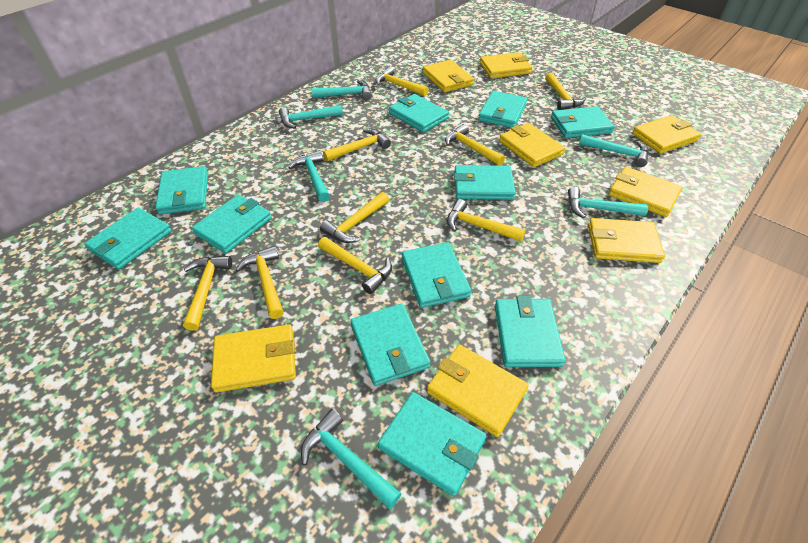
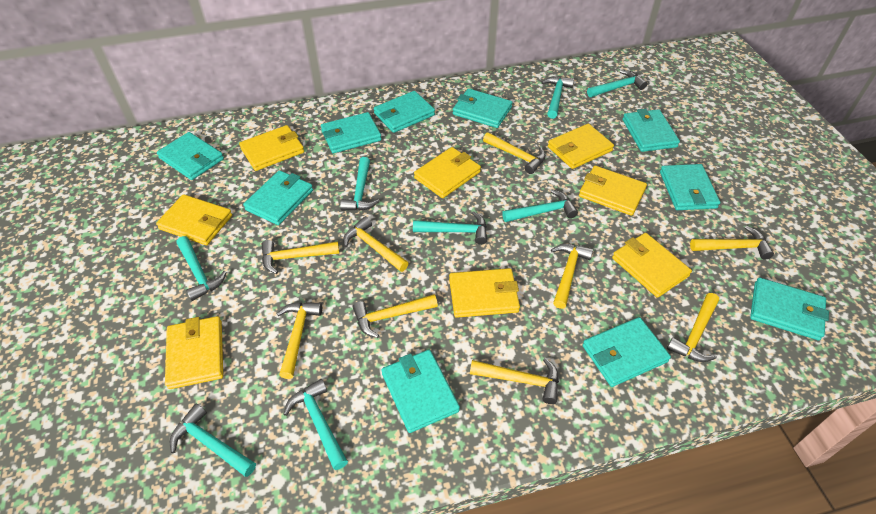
turquoise hammer: 6 -> 8
turquoise wallet: 11 -> 10

